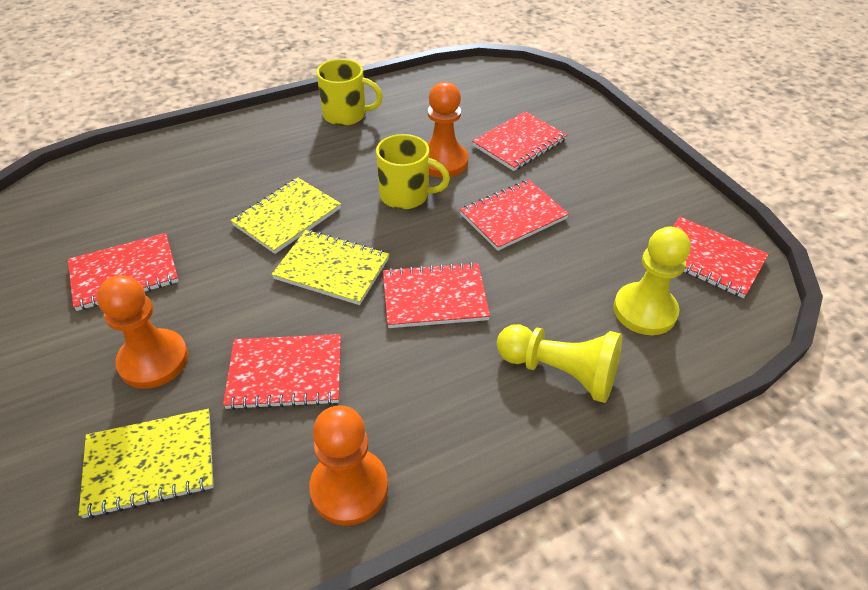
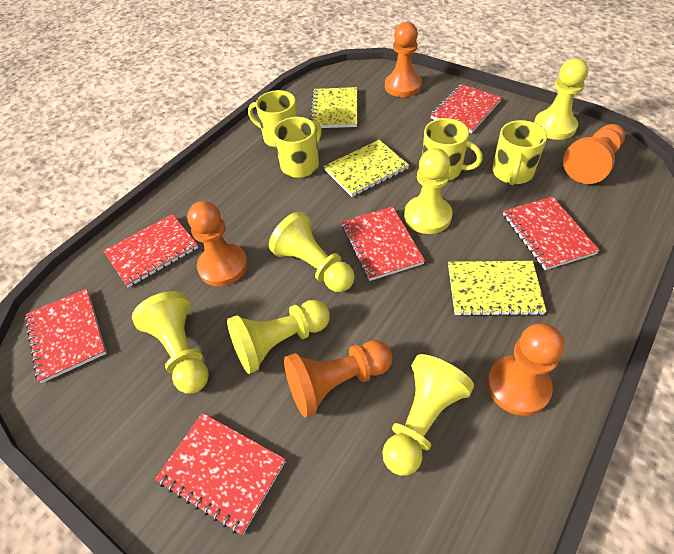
orange pawn: 3 -> 5
yellow mug: 2 -> 4
yellow pawn: 2 -> 6

